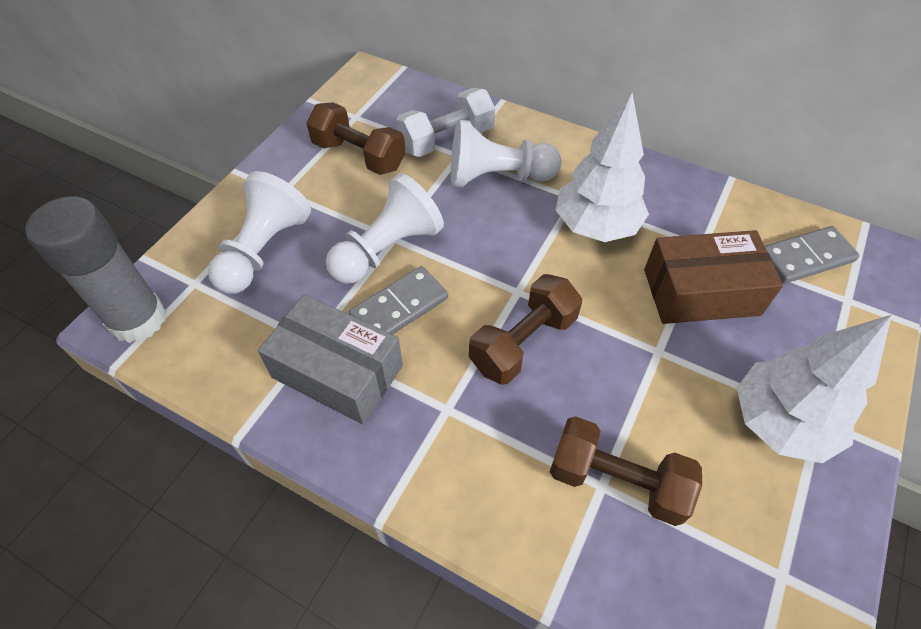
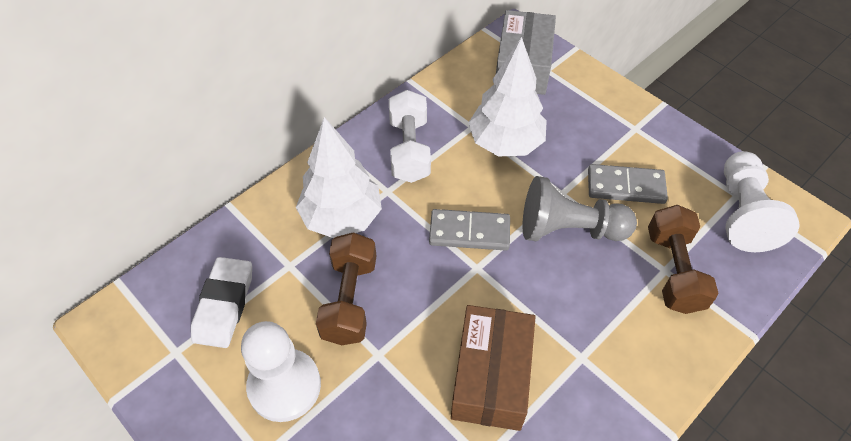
brown dumbbell: 3 -> 2
grey glue stick: 1 -> 0
grey pawn: 0 -> 1
white eraser: 0 -> 1
white pawn: 3 -> 2

